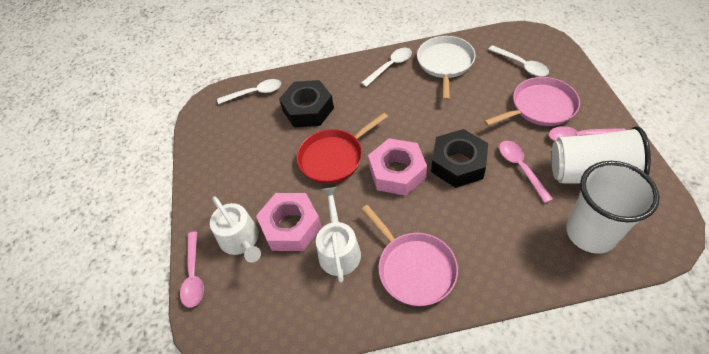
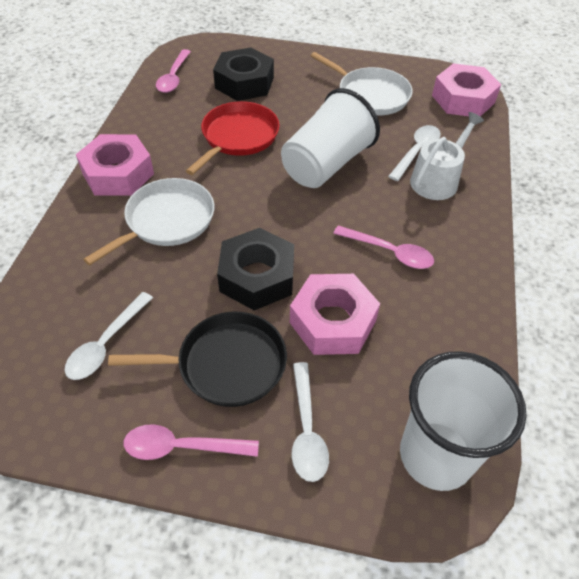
black pan: 0 -> 1
pink nut: 2 -> 3
pink pan: 2 -> 0
white pan: 1 -> 2
white watering can: 2 -> 1

